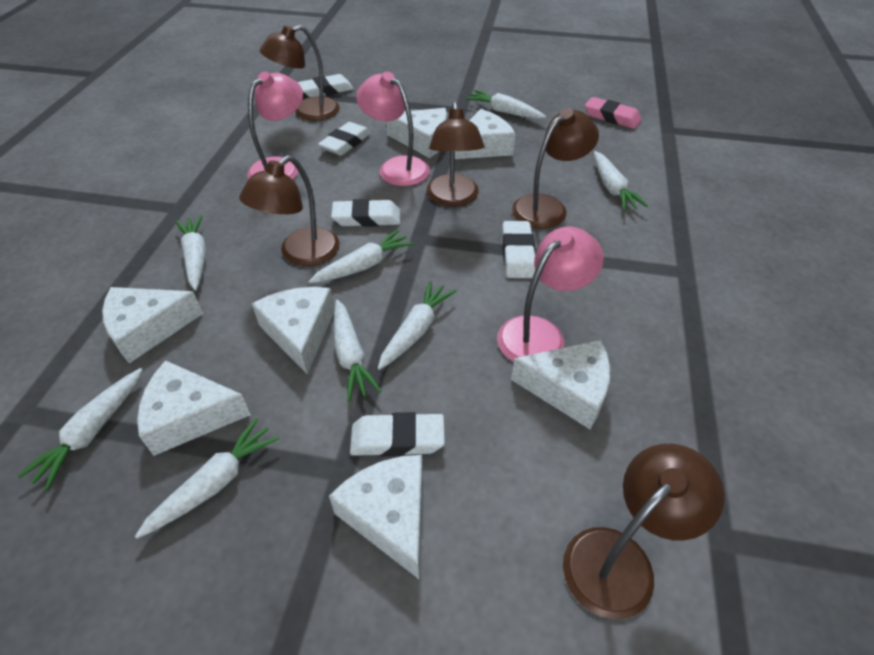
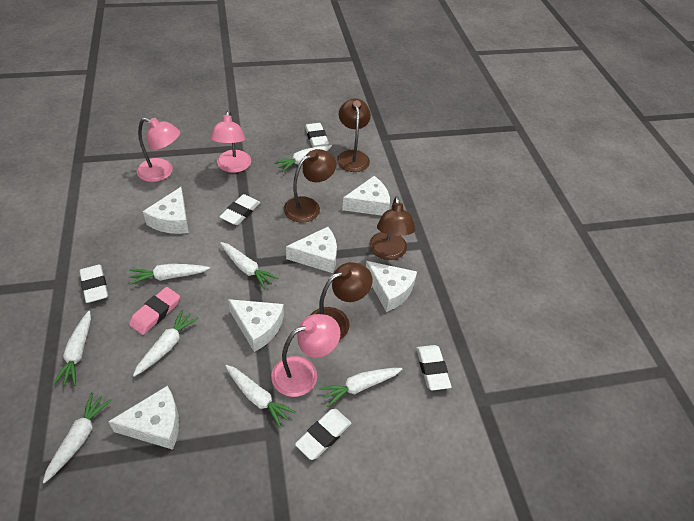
brown lamp: 5 -> 4
white cheese: 7 -> 6

